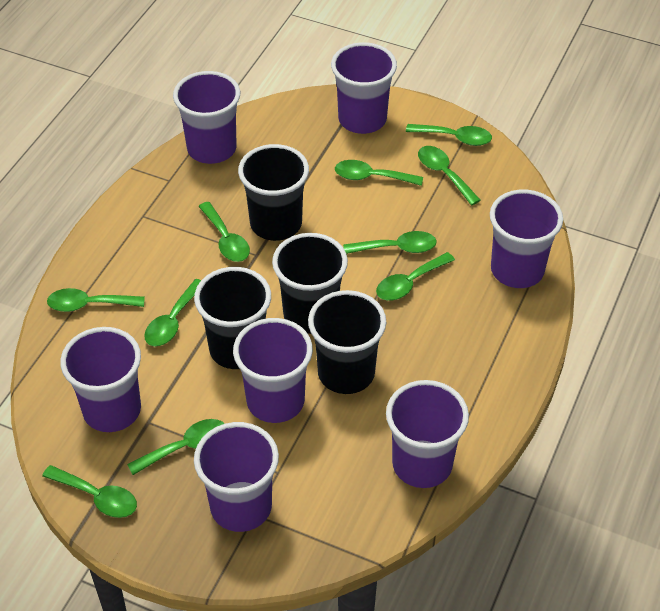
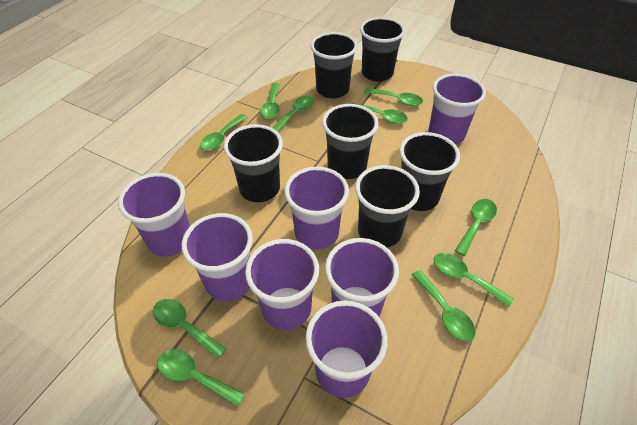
black cup: 4 -> 6

